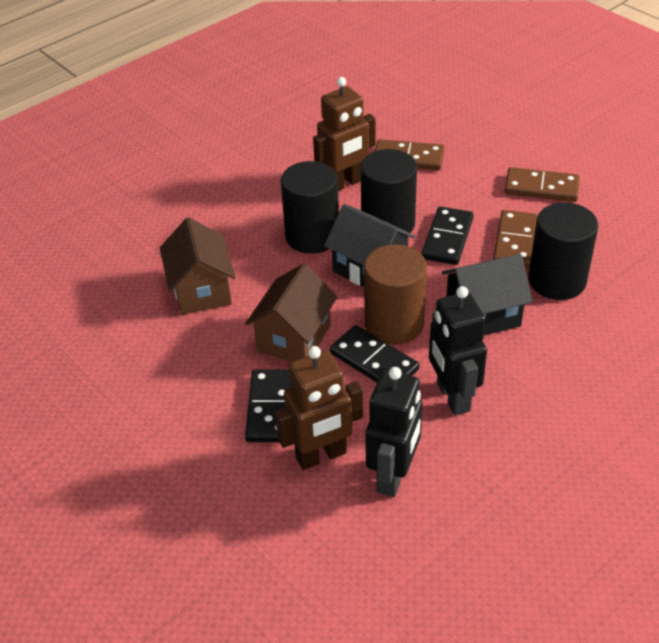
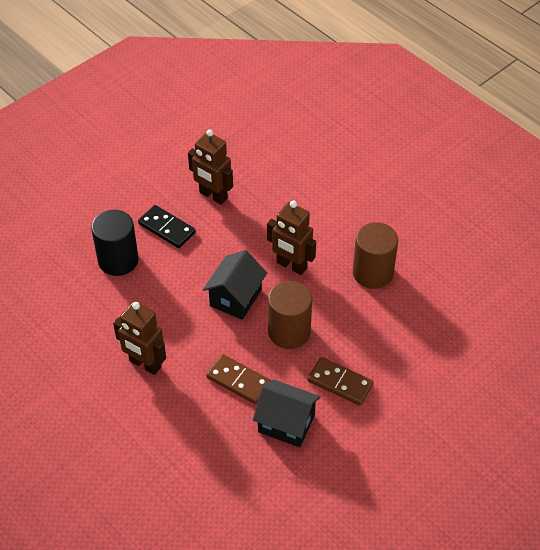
black cylinder: 3 -> 1
black domino: 3 -> 1
black robot: 2 -> 0
brown cylinder: 1 -> 2
brown domino: 3 -> 2
brown house: 2 -> 0
brown robot: 2 -> 3

